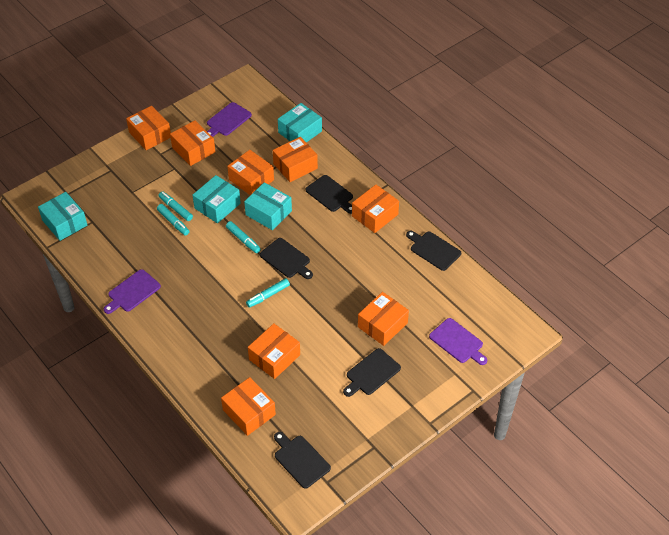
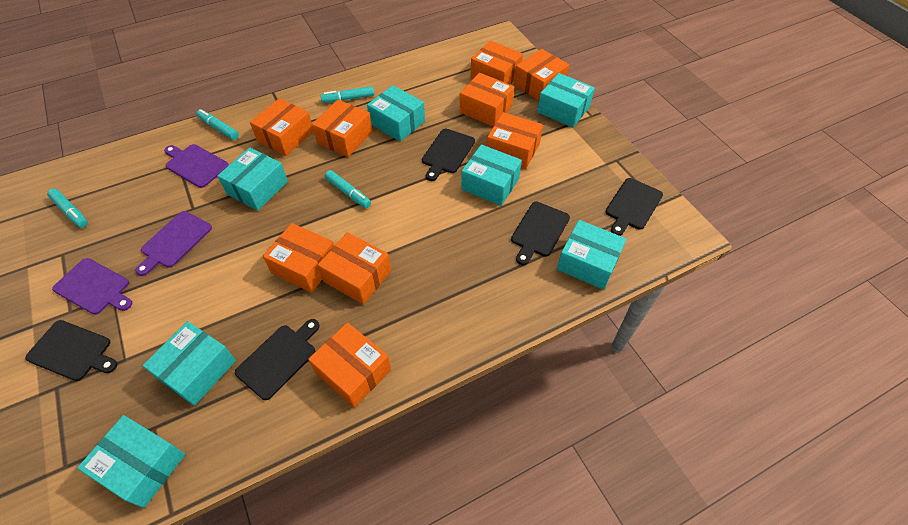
orange box: 8 -> 9
turquoise box: 4 -> 7

